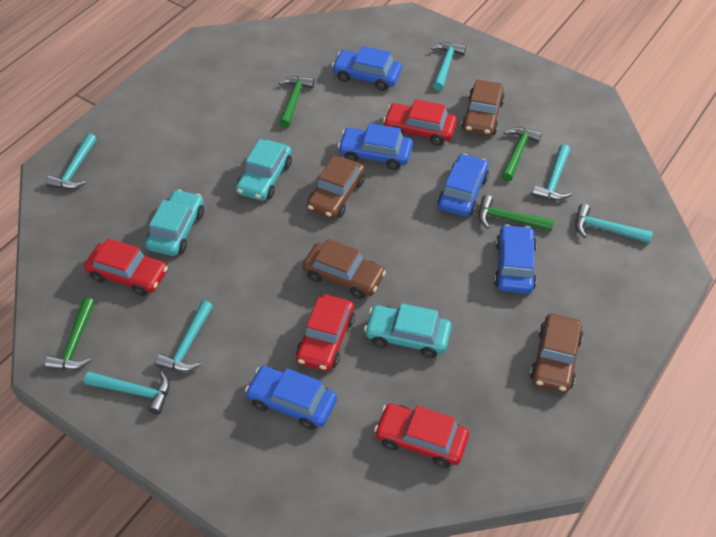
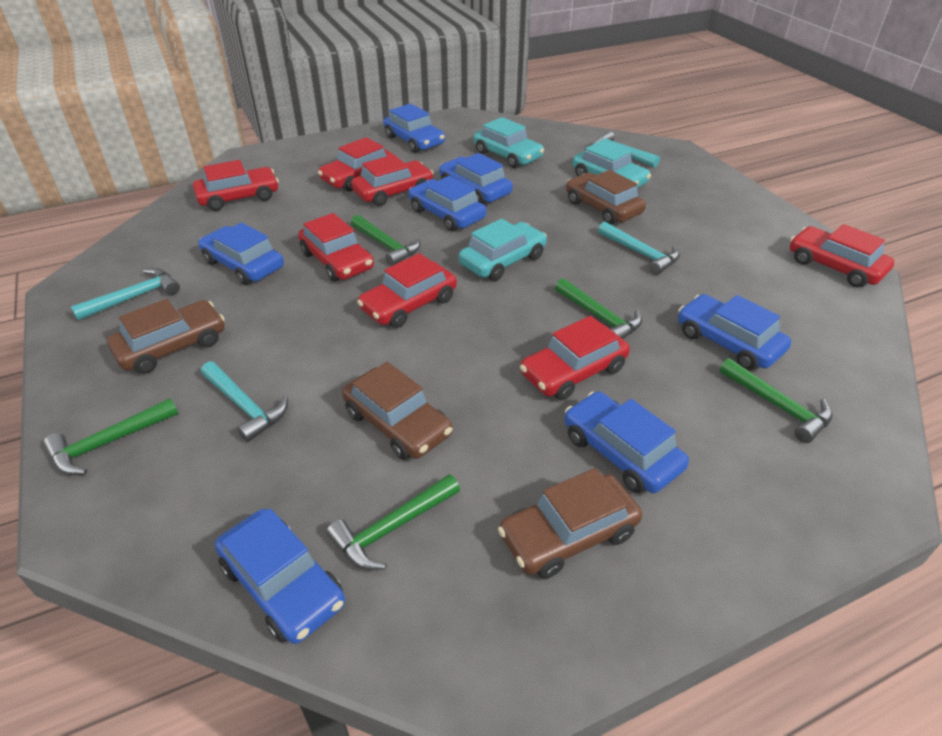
blue car: 5 -> 7
green hammer: 4 -> 5
red car: 4 -> 7
turquoise hammer: 6 -> 4

